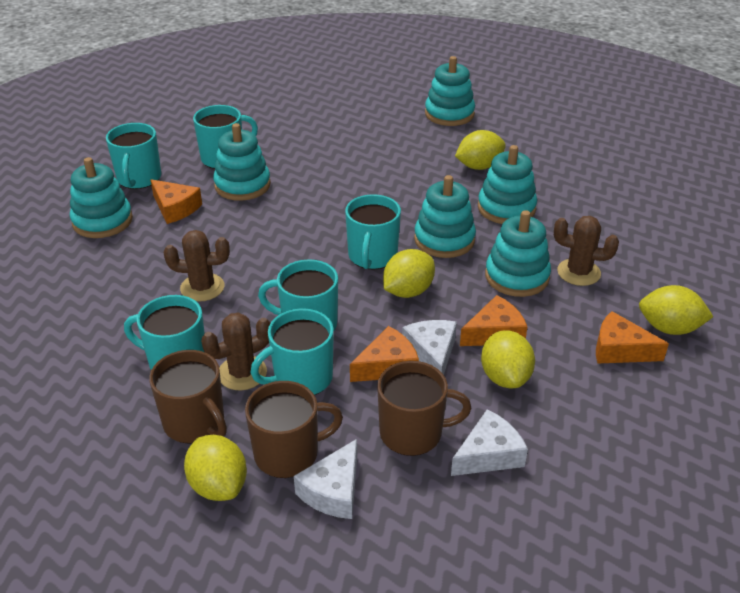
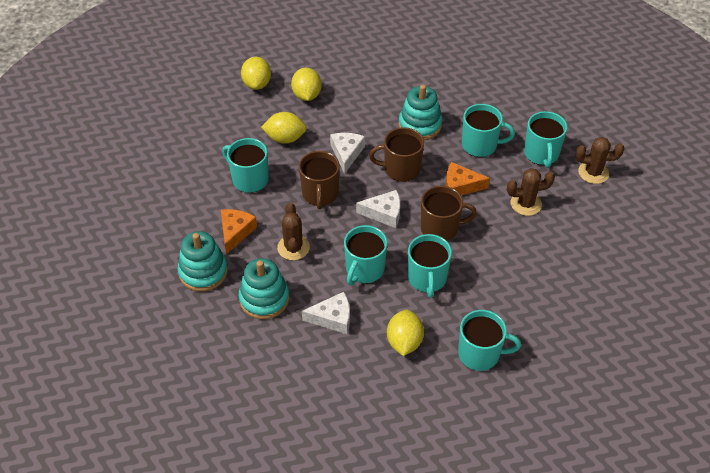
orange cheese: 4 -> 2
turquoise stacking toy: 6 -> 3
yellow lemon: 5 -> 4

